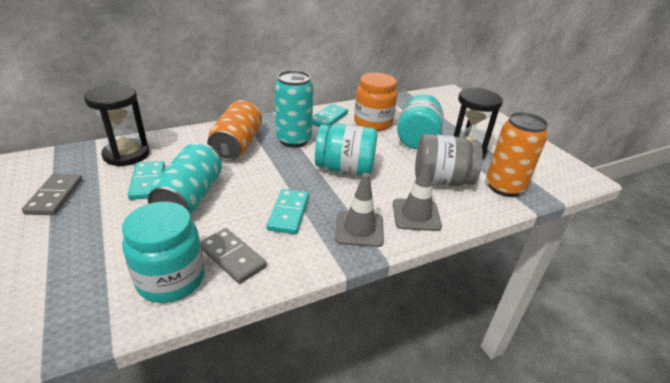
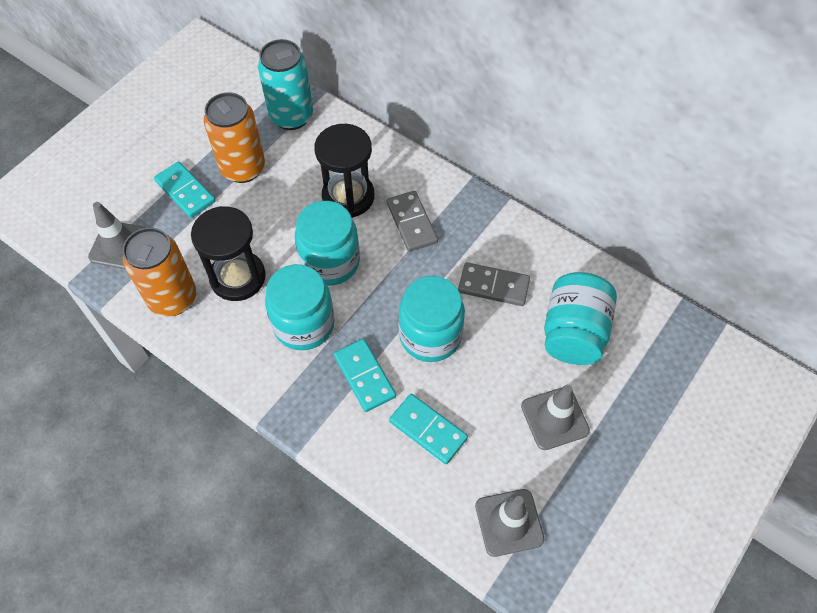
grey jar: 1 -> 0
grey traffic cone: 2 -> 3
orange jar: 1 -> 0
turquoise can: 2 -> 1
turquoise jar: 3 -> 4

